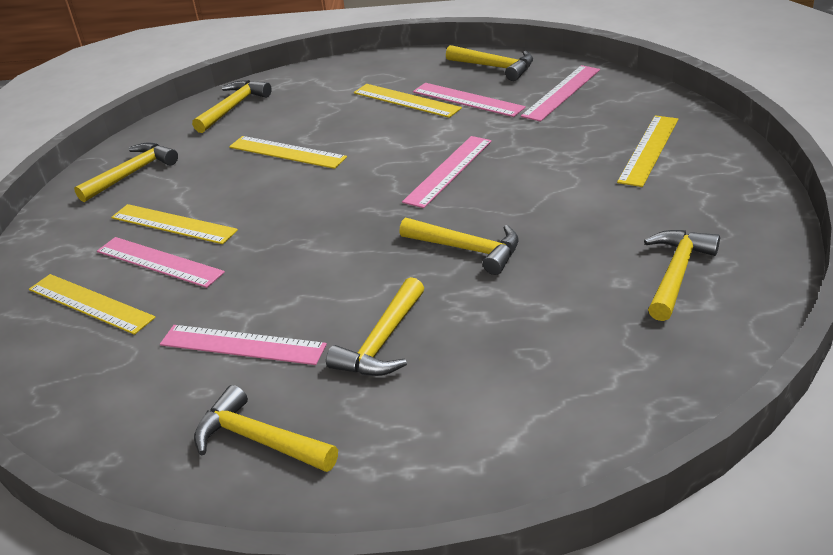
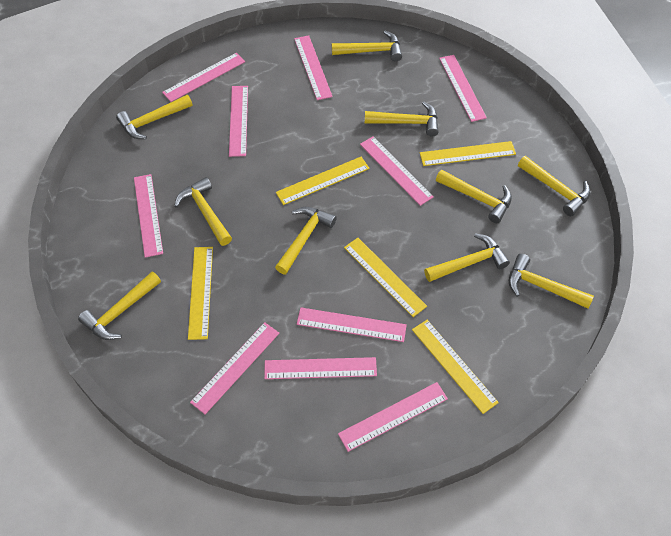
pink ruler: 5 -> 10
yellow hammer: 7 -> 10

